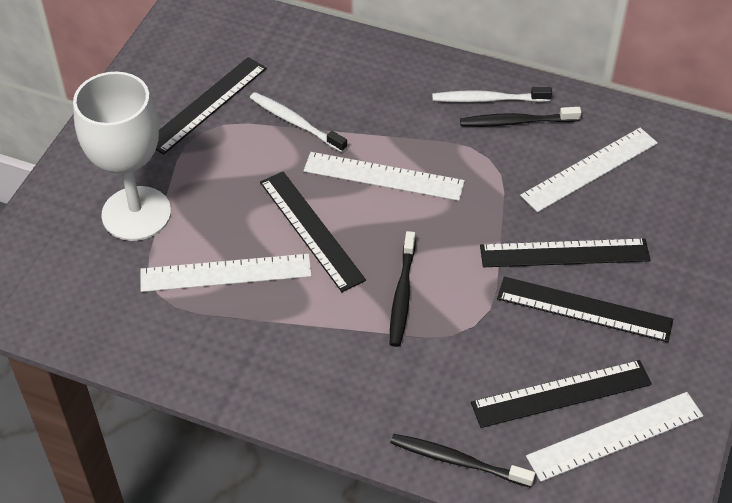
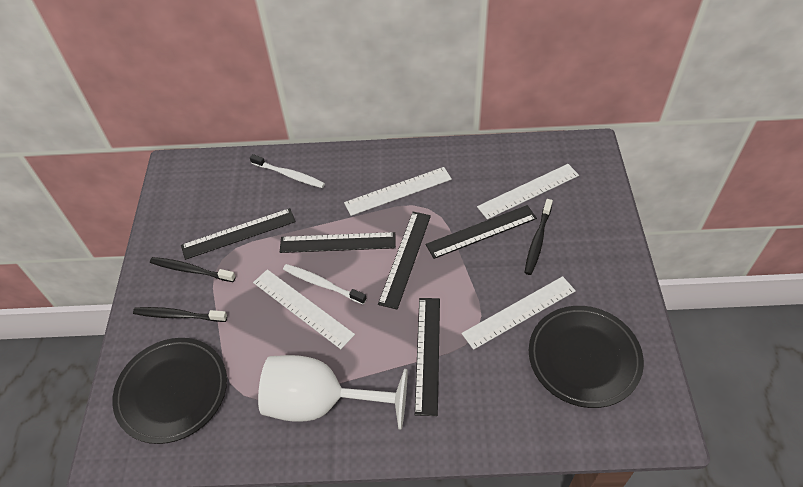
black plate: 0 -> 2

